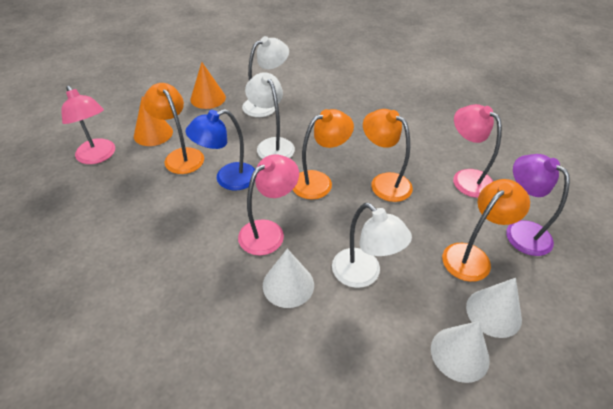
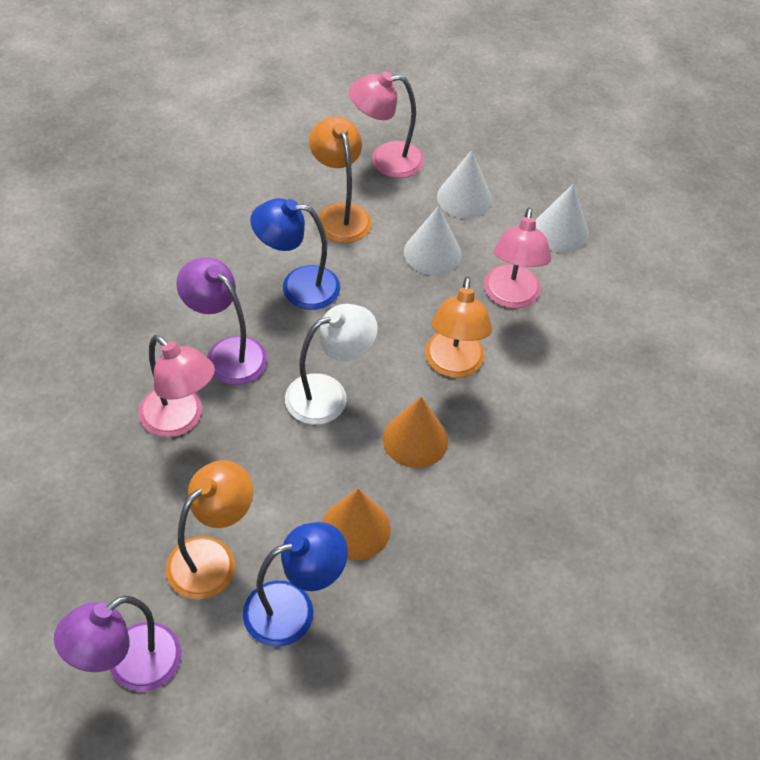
blue lamp: 1 -> 2
orange lamp: 4 -> 3
purple lamp: 1 -> 2
white lamp: 3 -> 1

